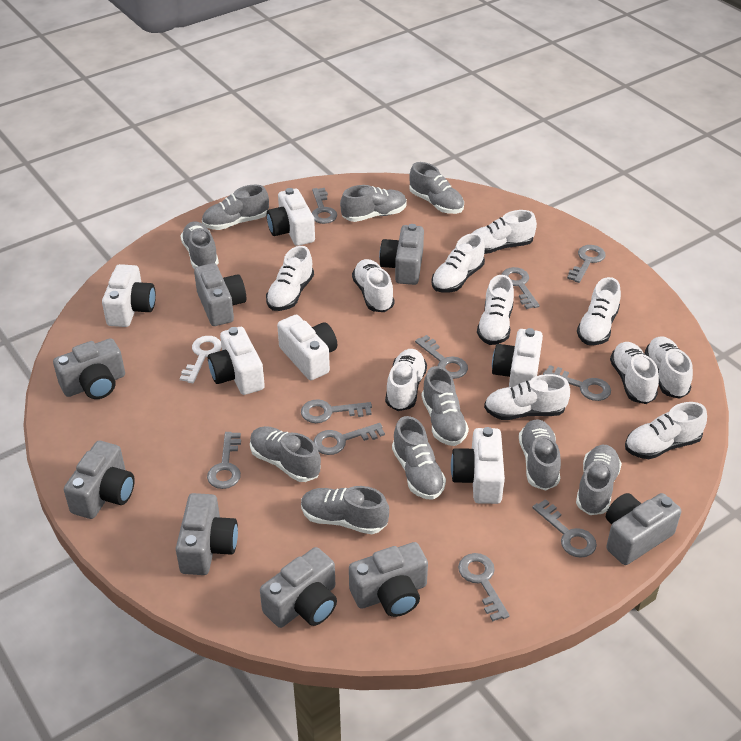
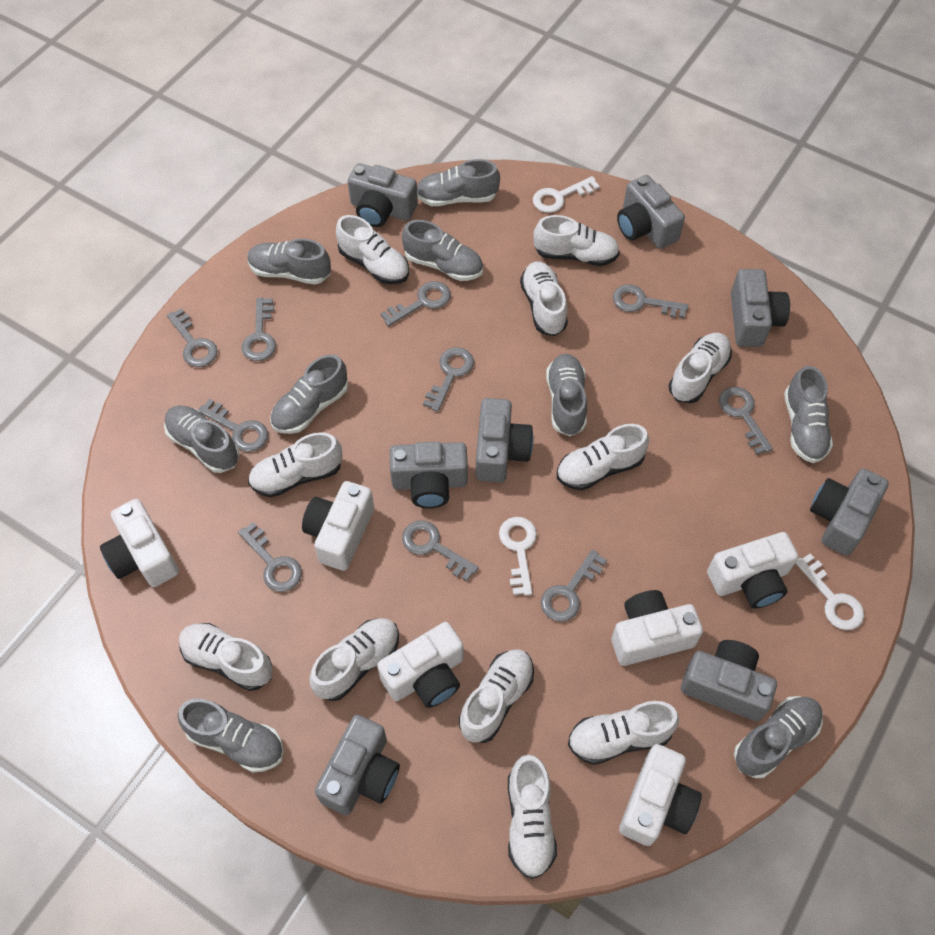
grey shoe: 10 -> 9
white key: 1 -> 3

